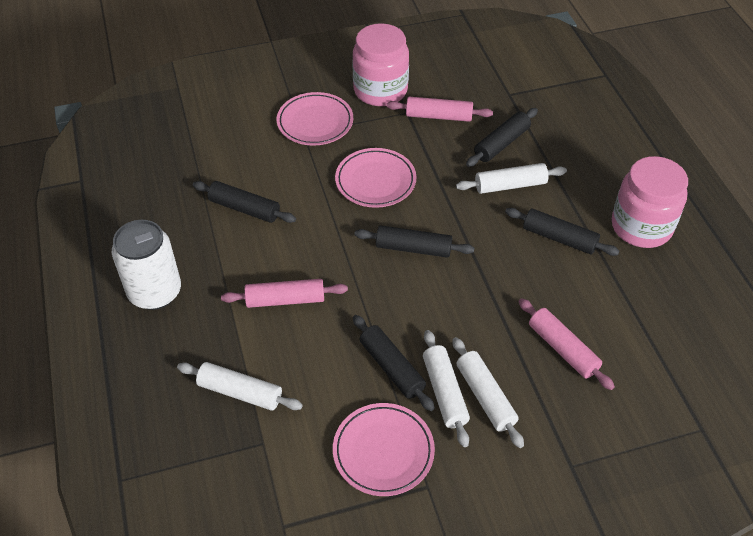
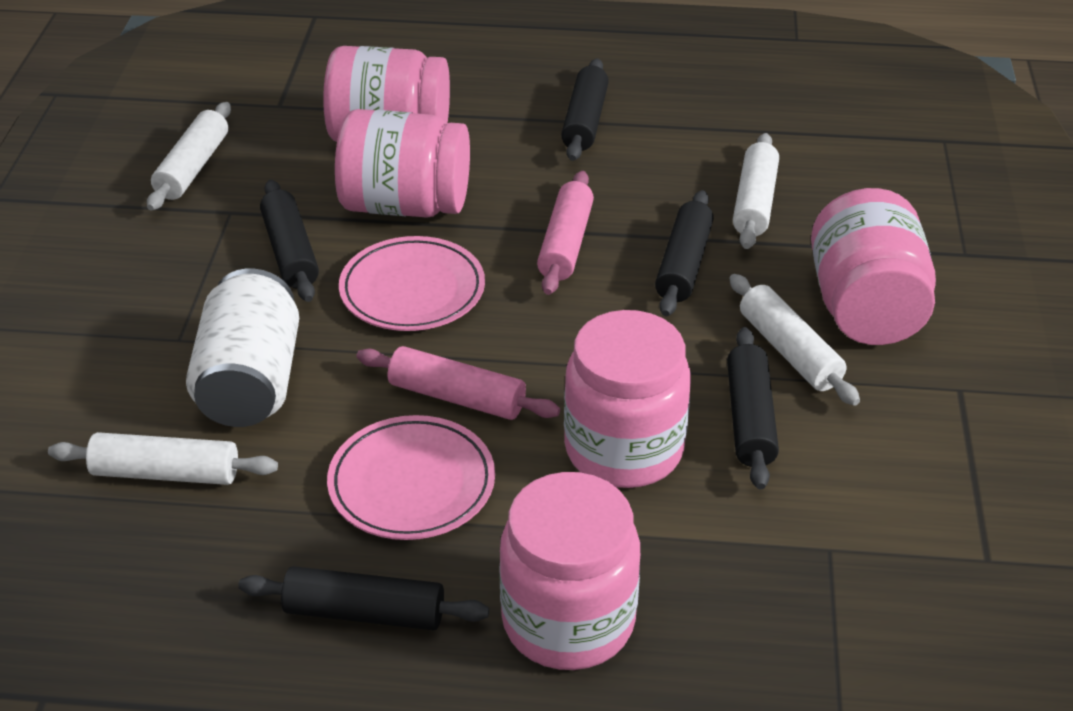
pink jar: 2 -> 5
pink plate: 3 -> 2
pink rolling pin: 3 -> 2

